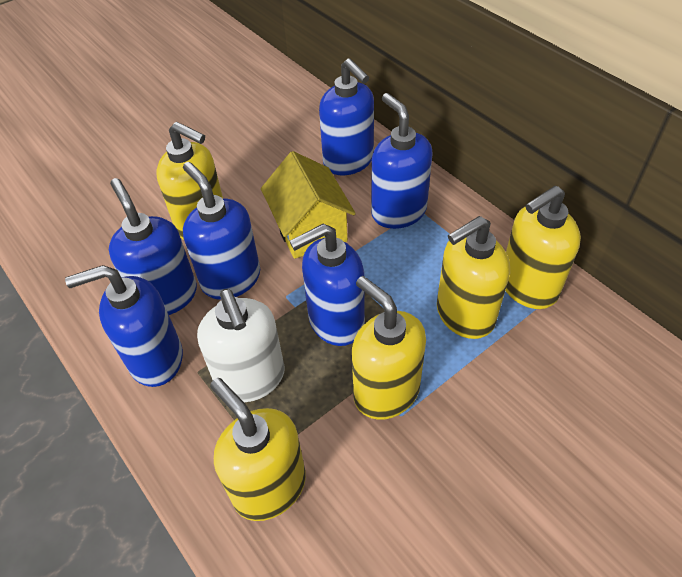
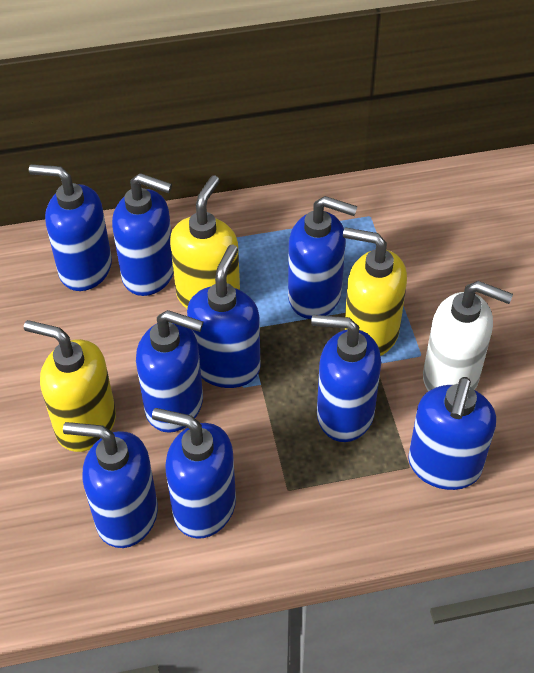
blue soap dispenser: 6 -> 9
yellow house: 1 -> 0
yellow soap dispenser: 5 -> 3

